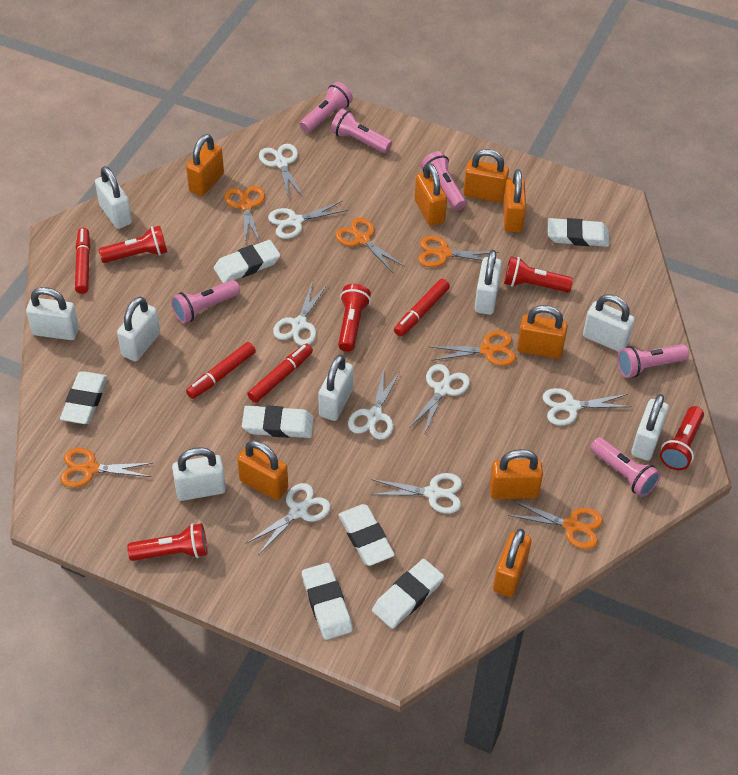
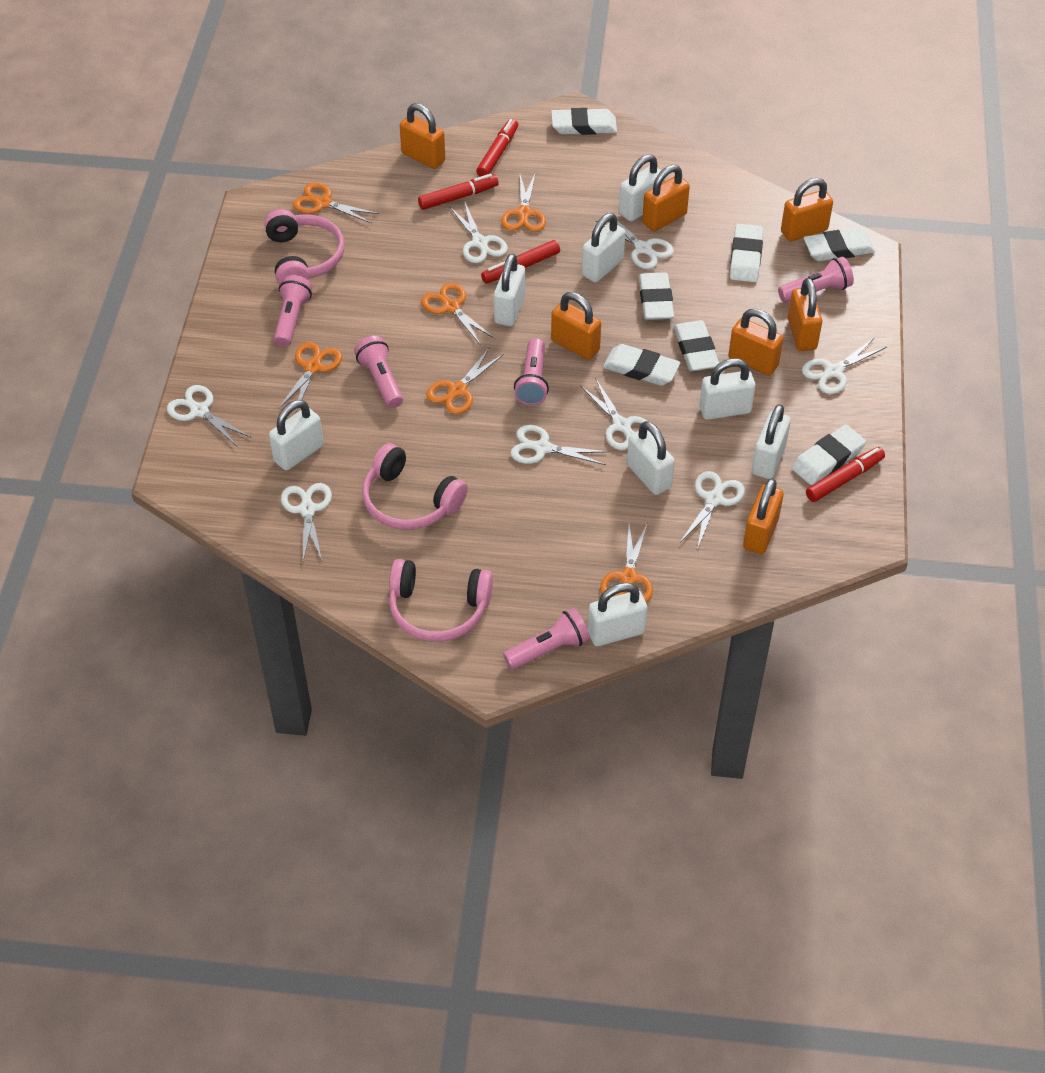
orange padlock: 8 -> 7
pink flashlight: 6 -> 5
pink headphones: 0 -> 3
red flashlight: 5 -> 0

